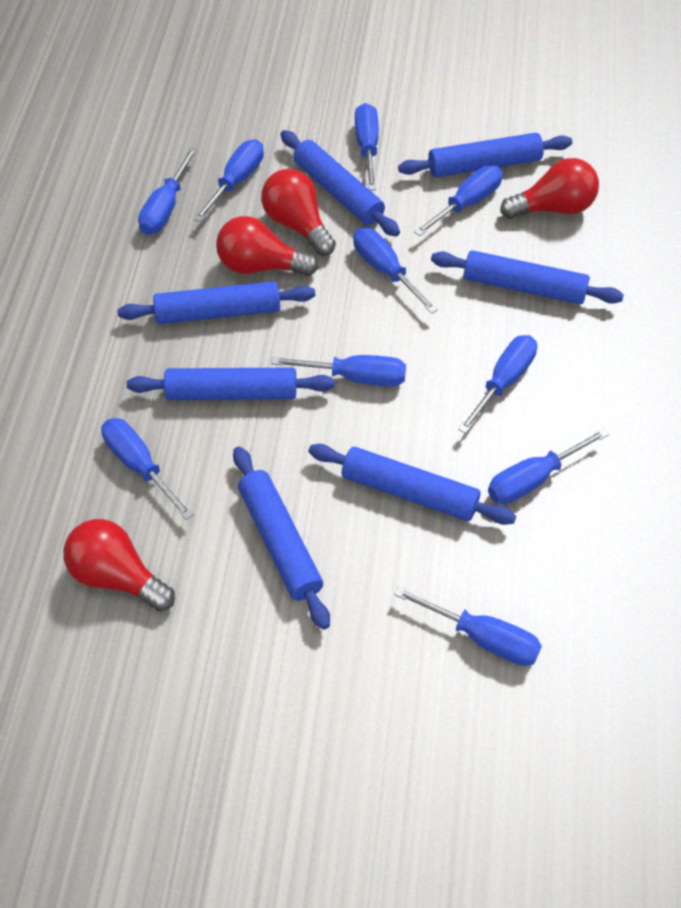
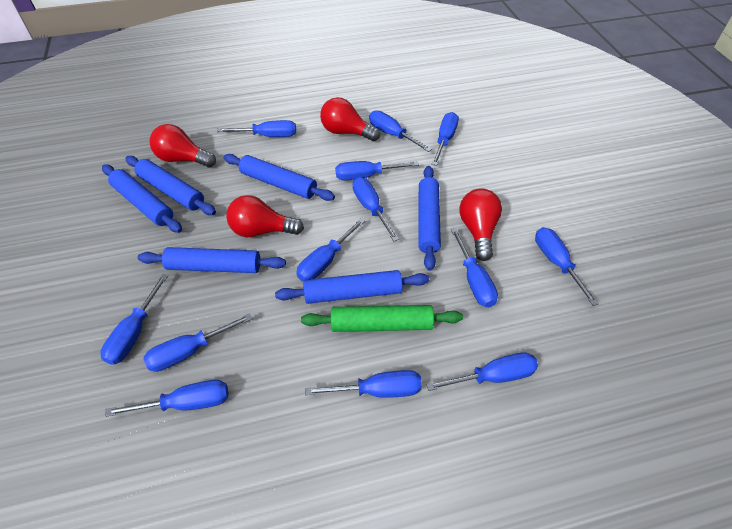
blue rolling pin: 7 -> 6
blue screwdriver: 10 -> 13
green rolling pin: 0 -> 1

